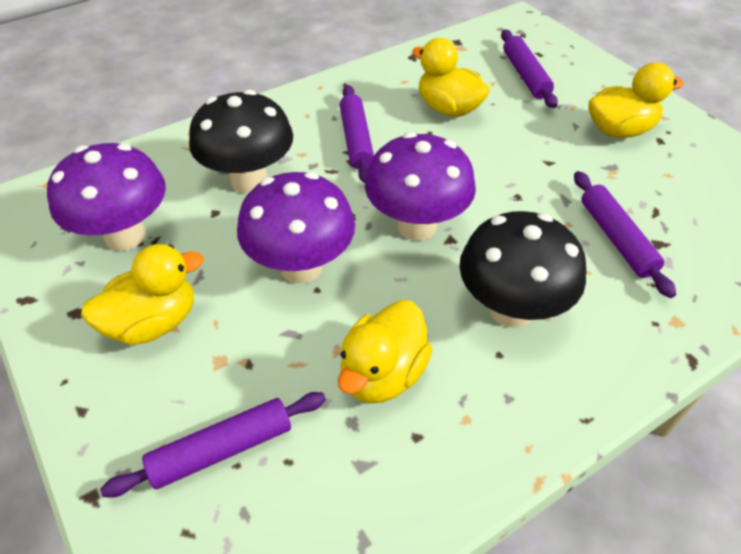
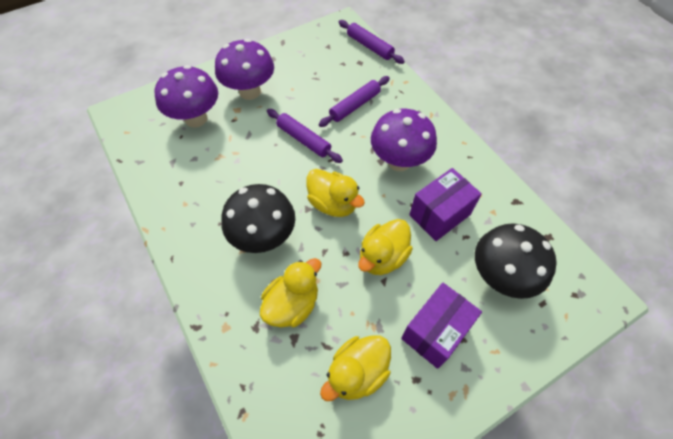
purple box: 0 -> 2
purple rolling pin: 4 -> 3

